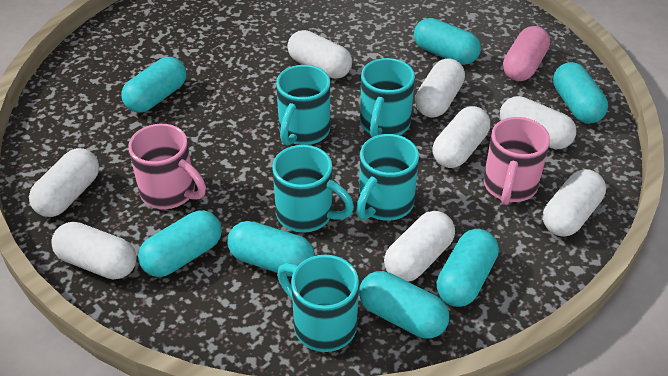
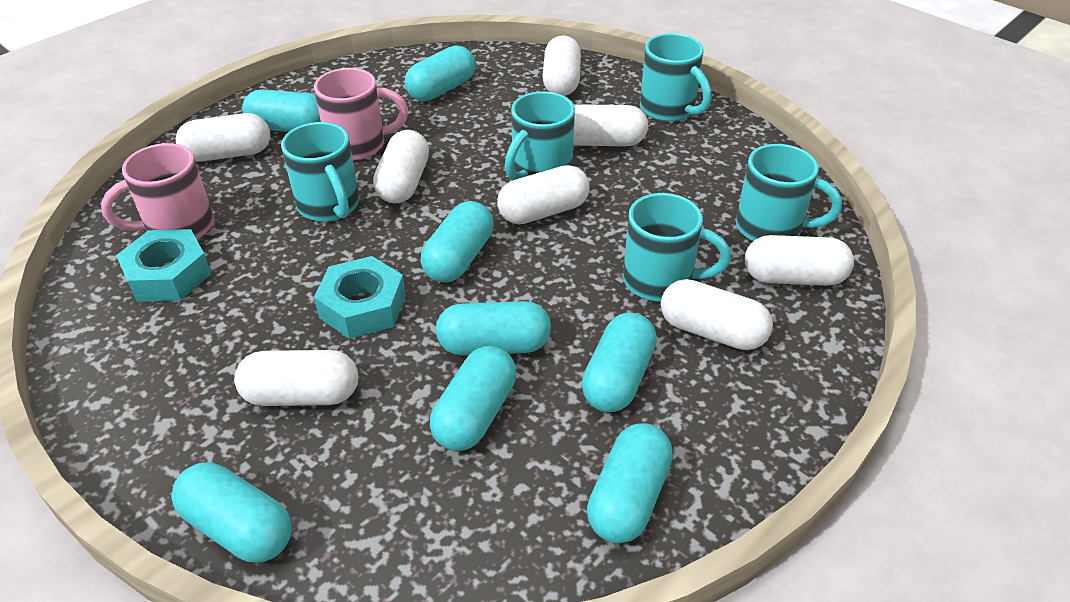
pink capsule: 1 -> 0
turquoise capsule: 7 -> 8
turquoise nut: 0 -> 2

